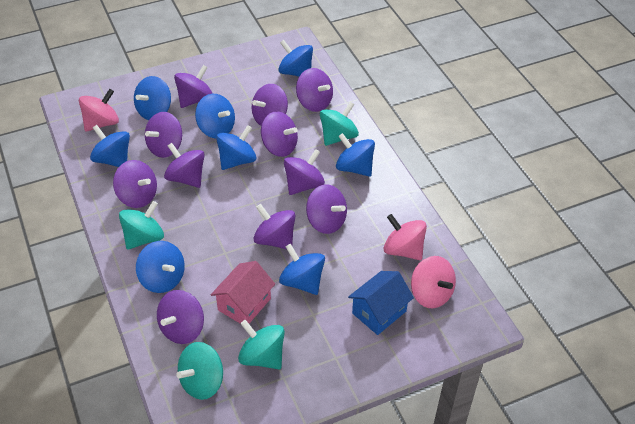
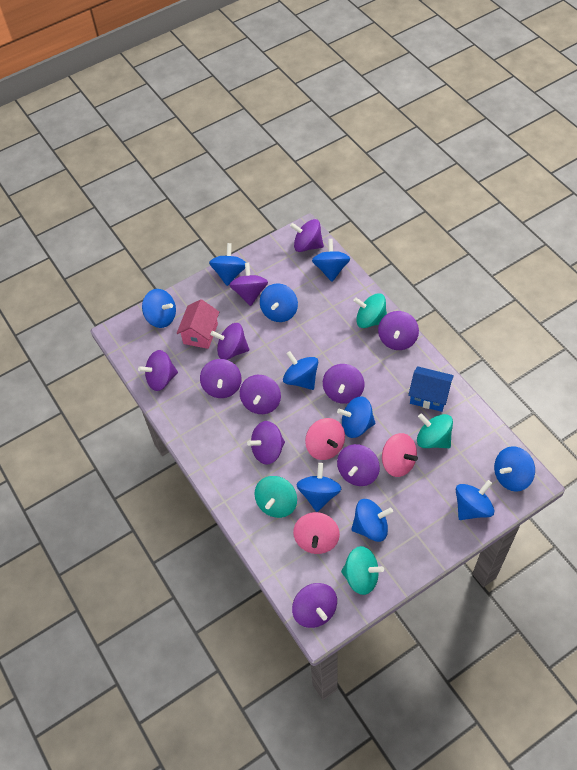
blue spinning top: 8 -> 10

